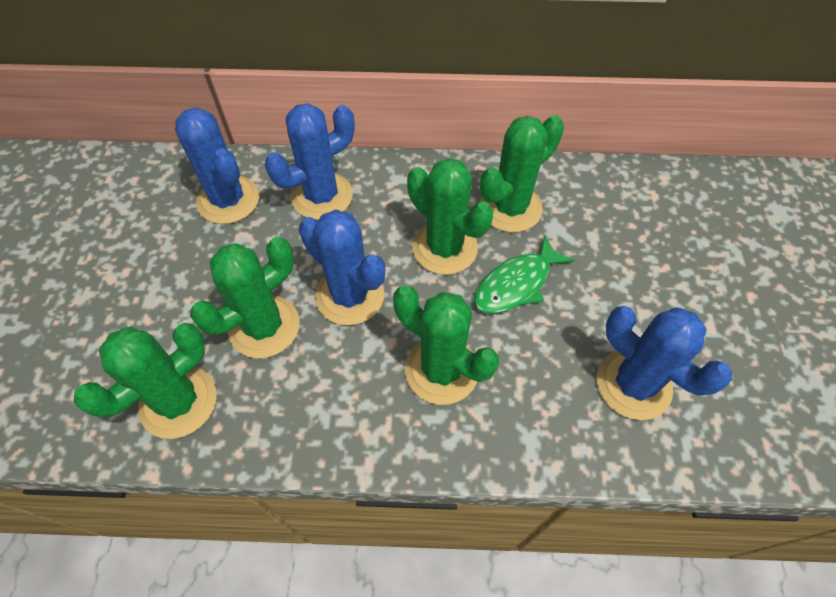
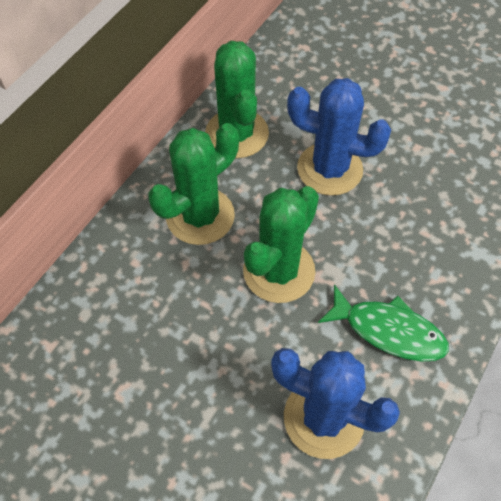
blue cactus: 4 -> 2
green cactus: 5 -> 3

